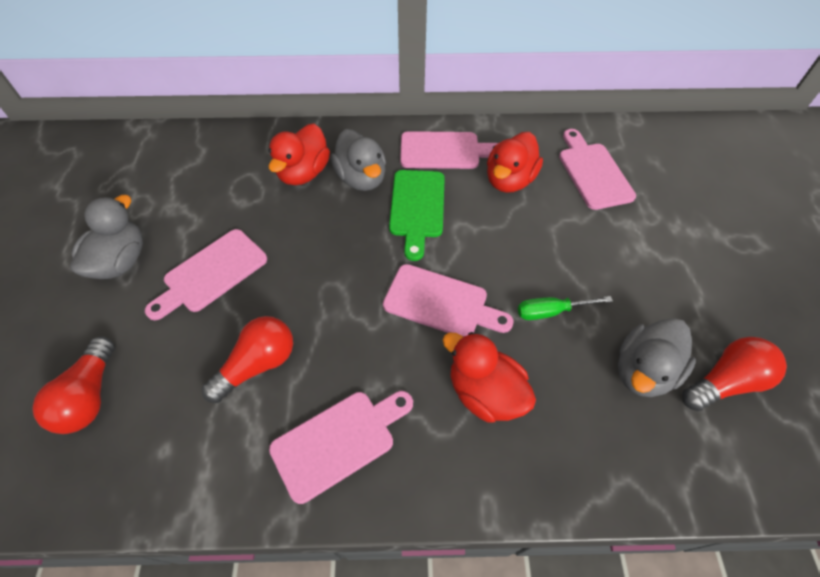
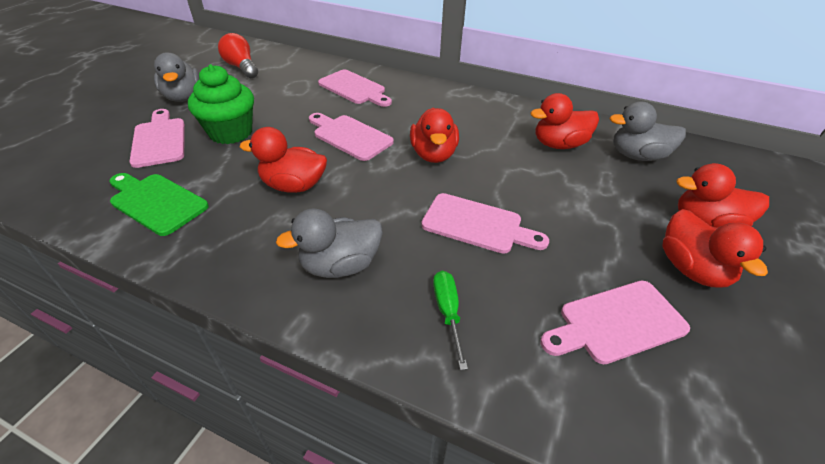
green cupcake: 0 -> 1
red duck: 3 -> 5
red light bulb: 3 -> 1

